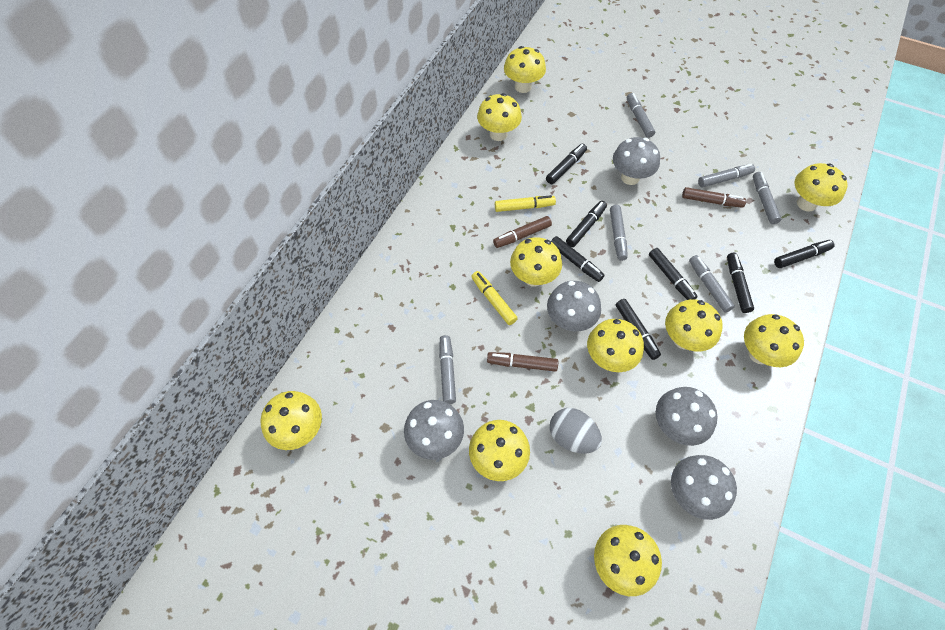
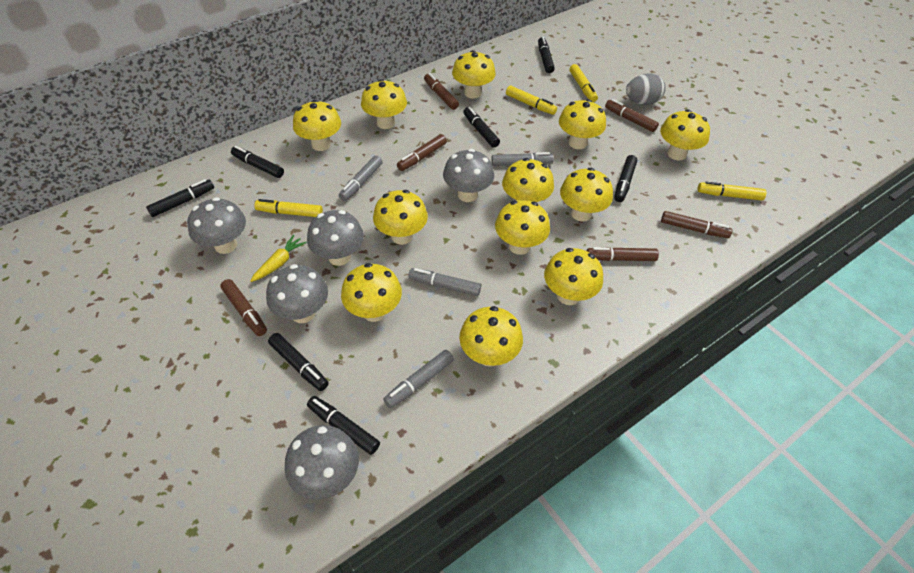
brown marker: 3 -> 6
grey marker: 6 -> 4
yellow carrot: 0 -> 1
yellow marker: 2 -> 4
yellow mushroom: 10 -> 12

